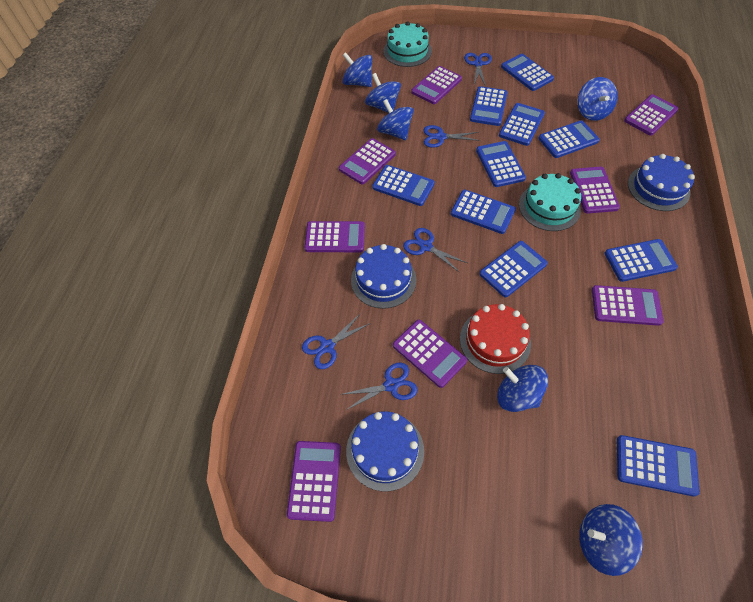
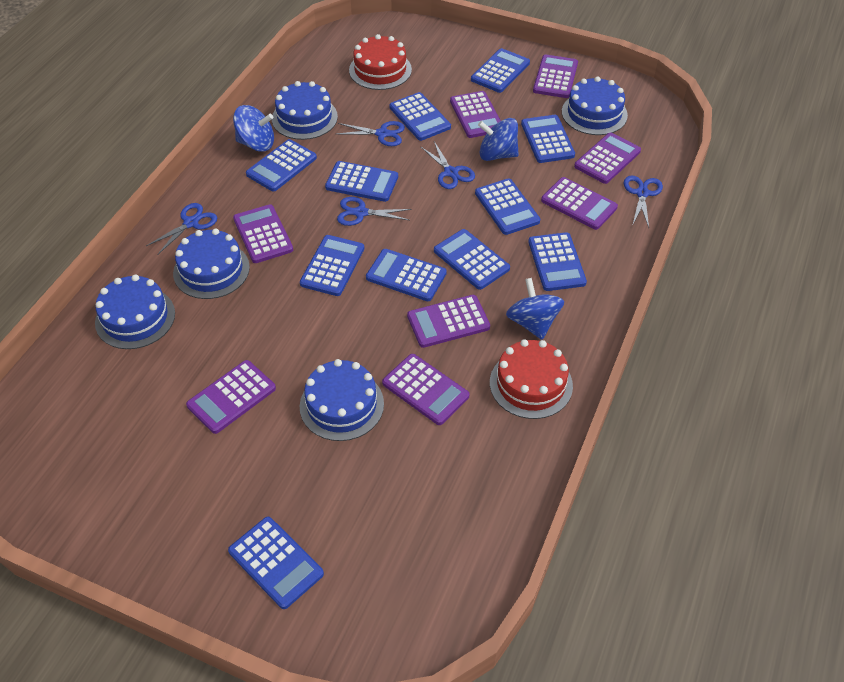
blue cake: 3 -> 5
blue calculator: 10 -> 11
blue spinning top: 6 -> 3
red cake: 1 -> 2
turquoise cake: 2 -> 0

